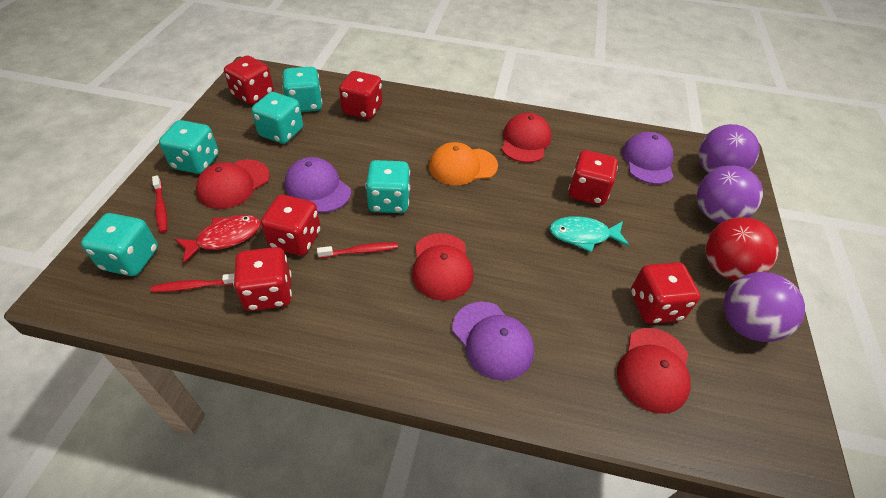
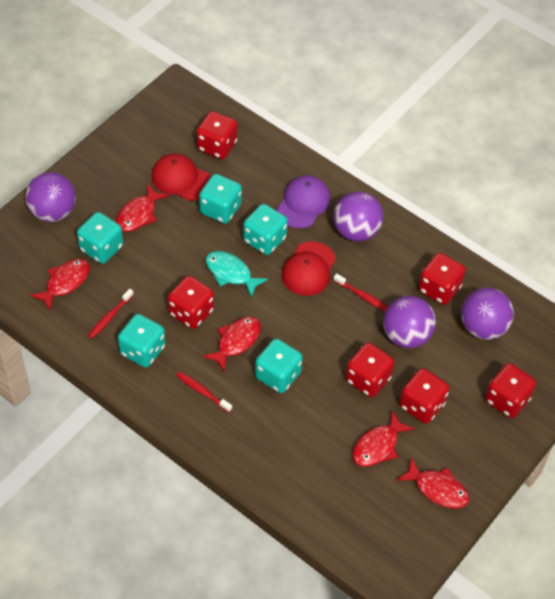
orange cap: 1 -> 0
purple ball: 3 -> 4
purple cap: 3 -> 1
red ball: 1 -> 0
red cap: 4 -> 2
red fish: 1 -> 5

